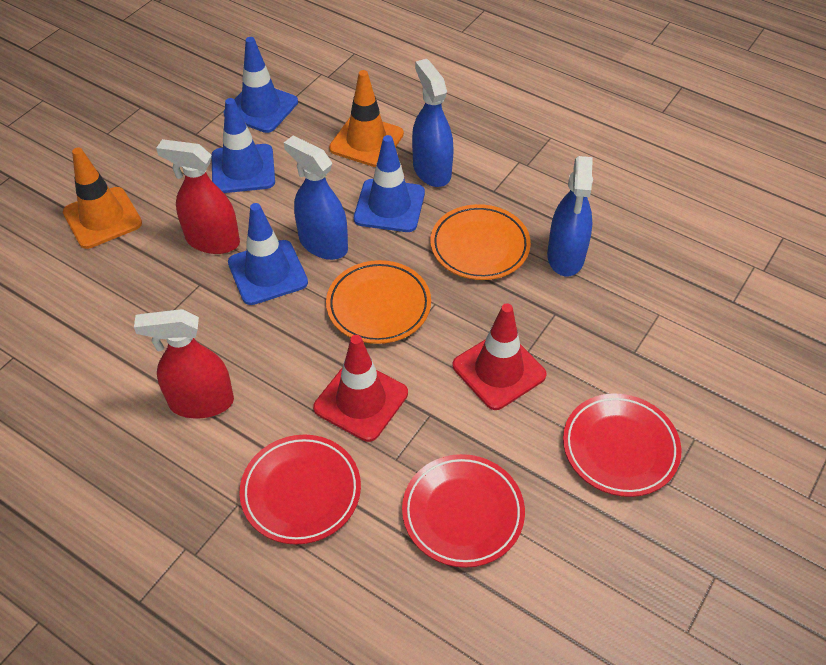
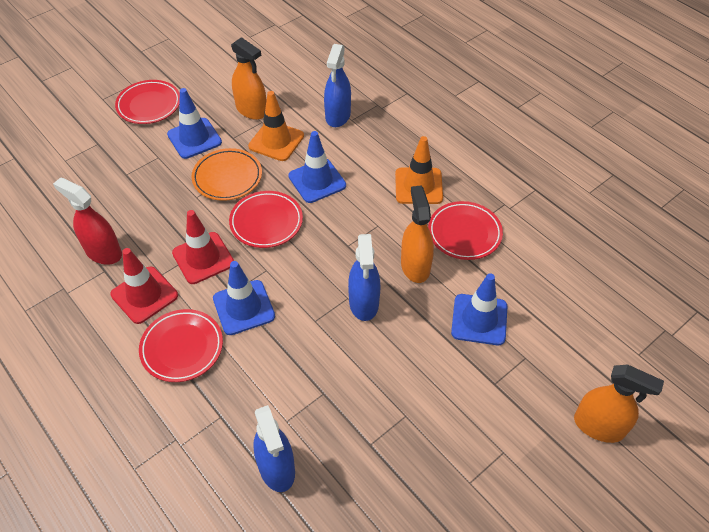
orange plate: 2 -> 1
orange spray bottle: 0 -> 3
red plate: 3 -> 4
red spray bottle: 2 -> 1

